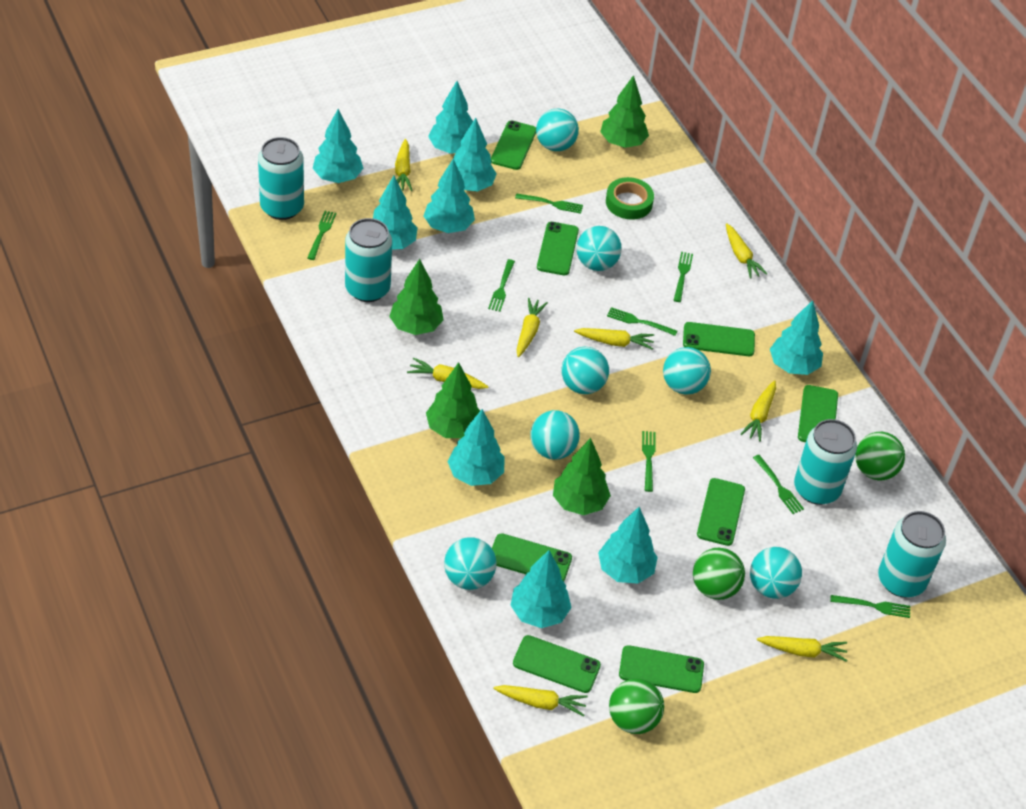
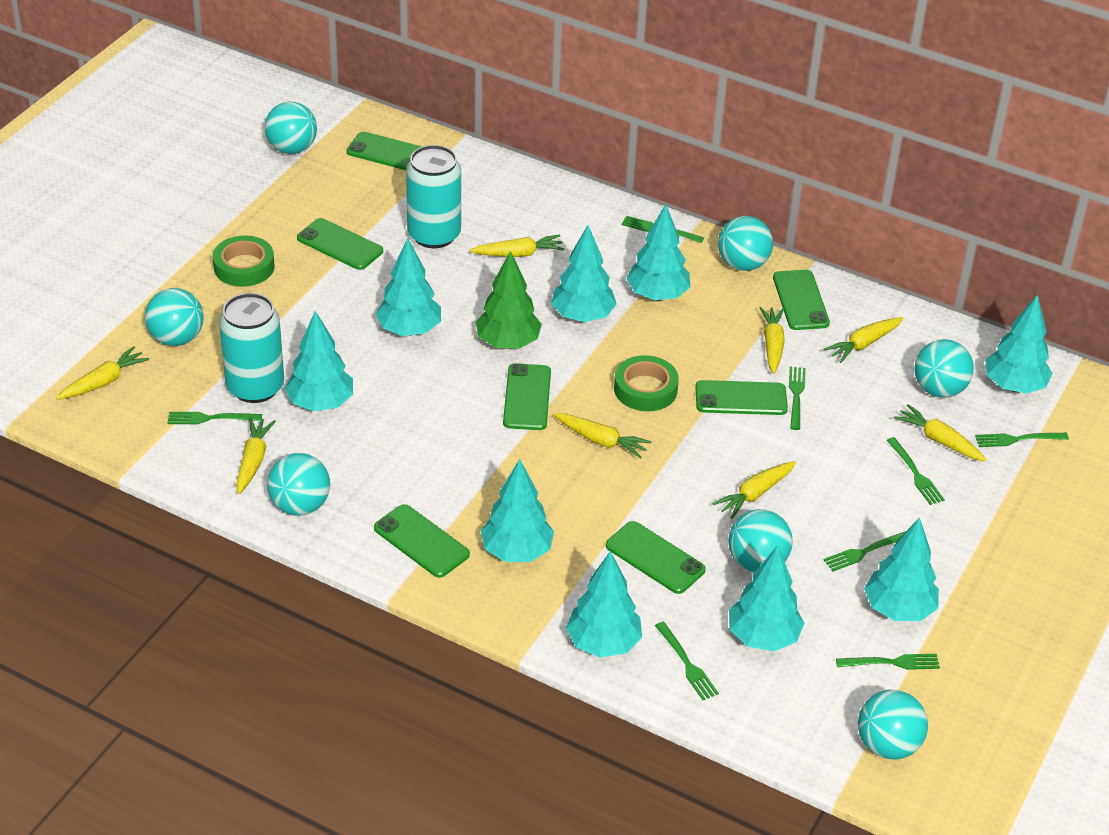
green ball: 3 -> 0
green phone: 8 -> 7
green tape: 1 -> 2
green tree: 4 -> 1
turquoise can: 4 -> 2

